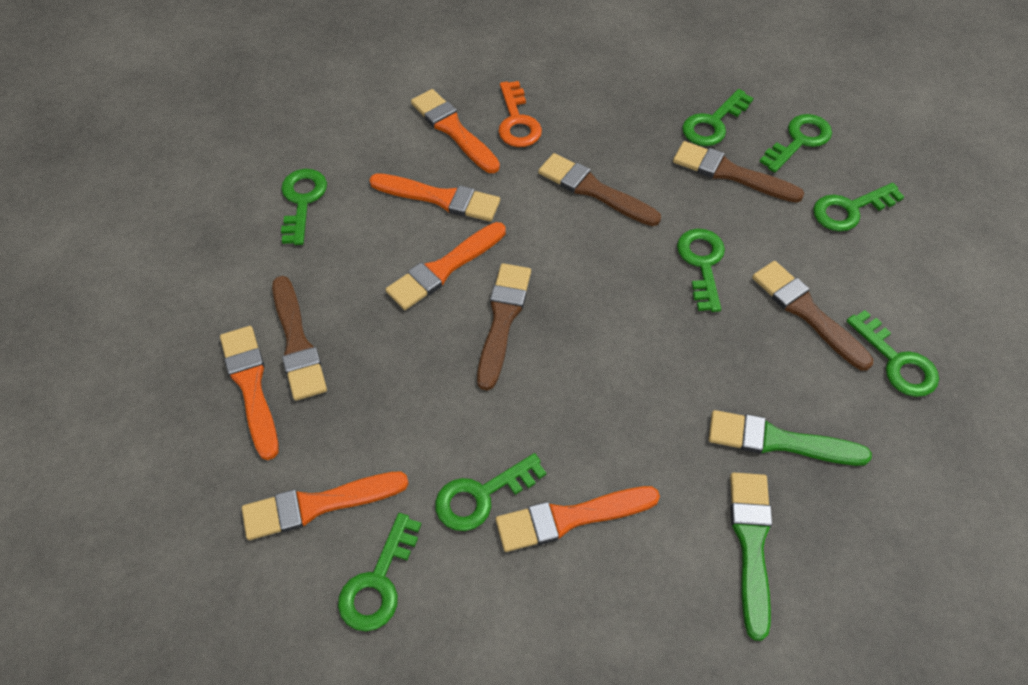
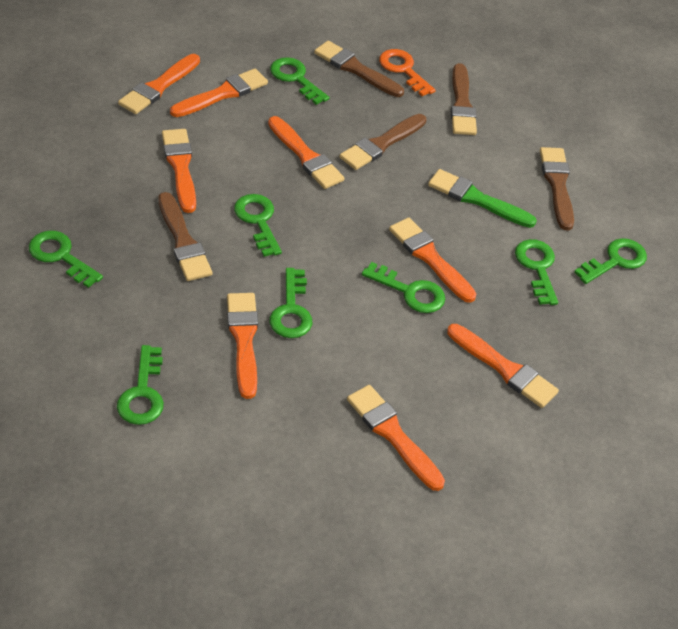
green brush: 2 -> 1
orange brush: 6 -> 8

